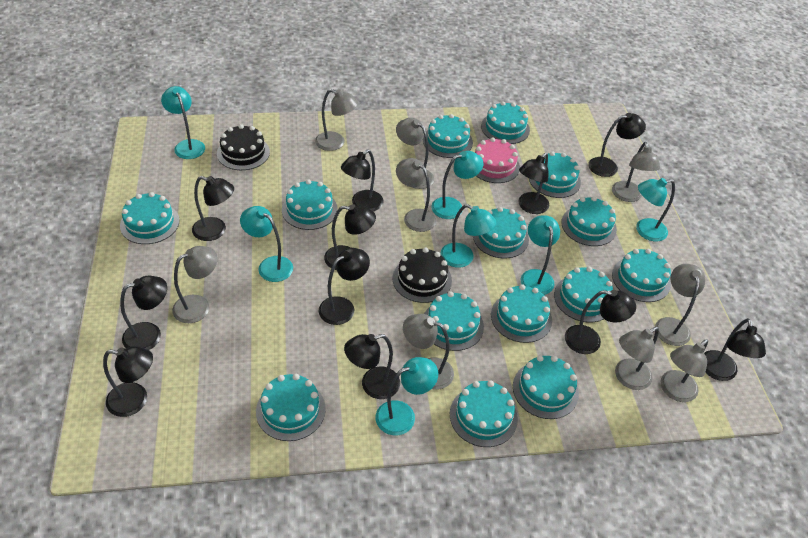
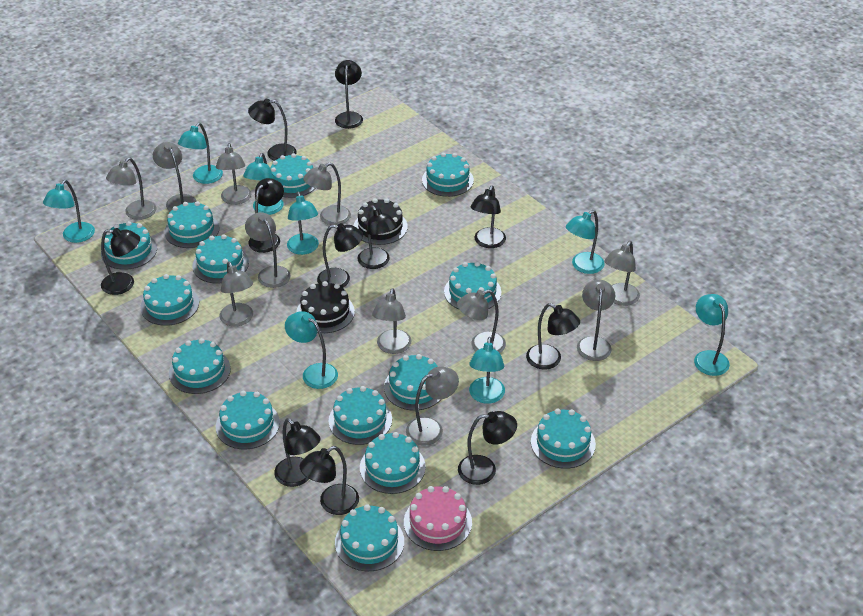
grey lamp: 9 -> 11
turquoise lamp: 7 -> 8

